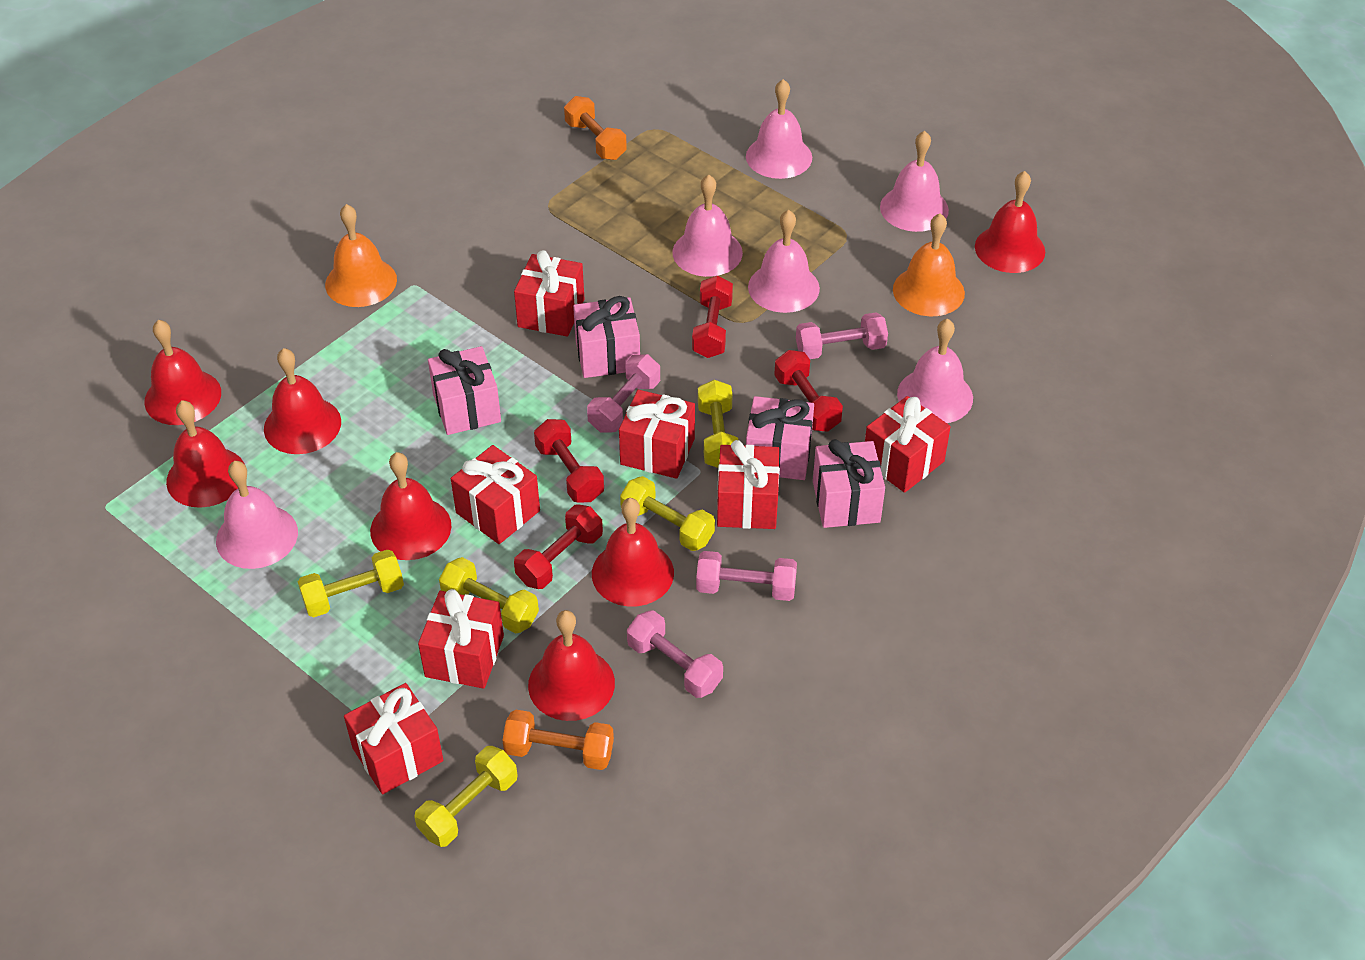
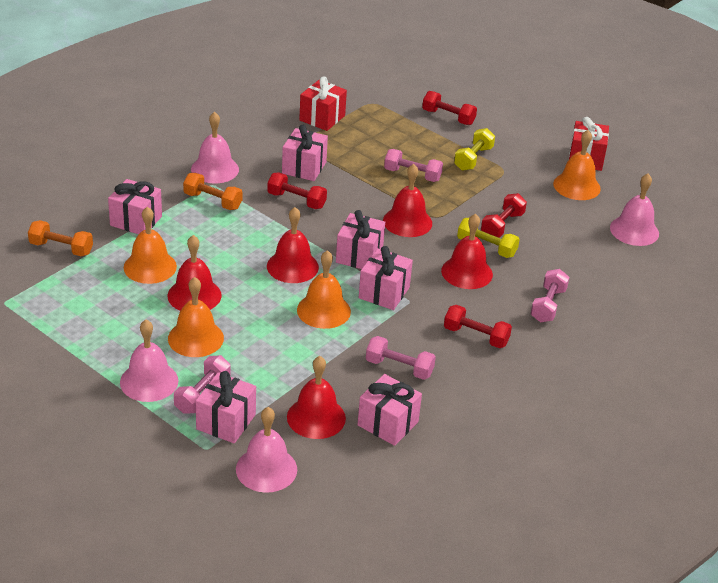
orange bell: 2 -> 4
pink bell: 6 -> 4
pink gift: 4 -> 6
red bell: 7 -> 5
red gift: 7 -> 2
yellow dumbbell: 5 -> 2

